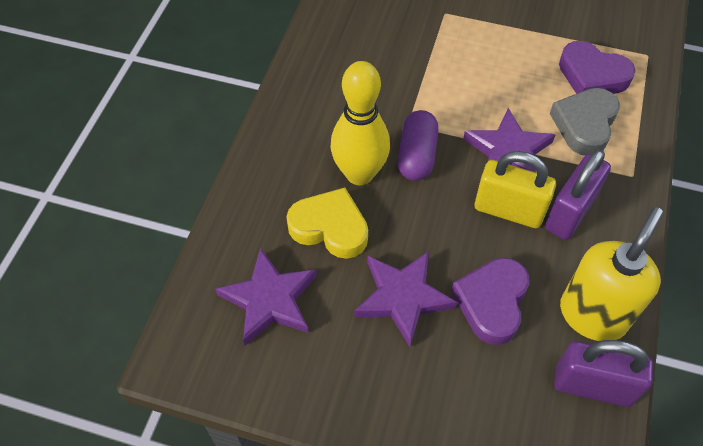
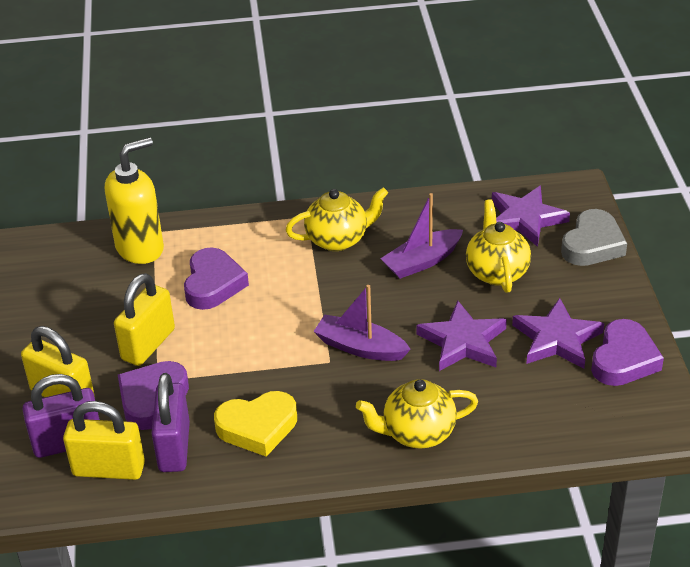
purple boat: 0 -> 2
purple capsule: 1 -> 0
purple heart: 2 -> 3
yellow bowling pin: 1 -> 0
yellow padlock: 1 -> 3
yellow teapot: 0 -> 3

